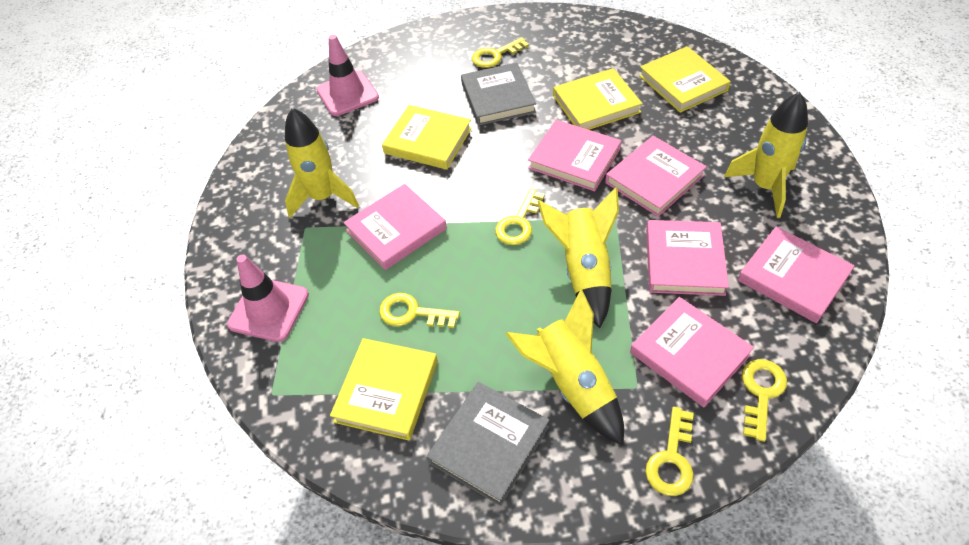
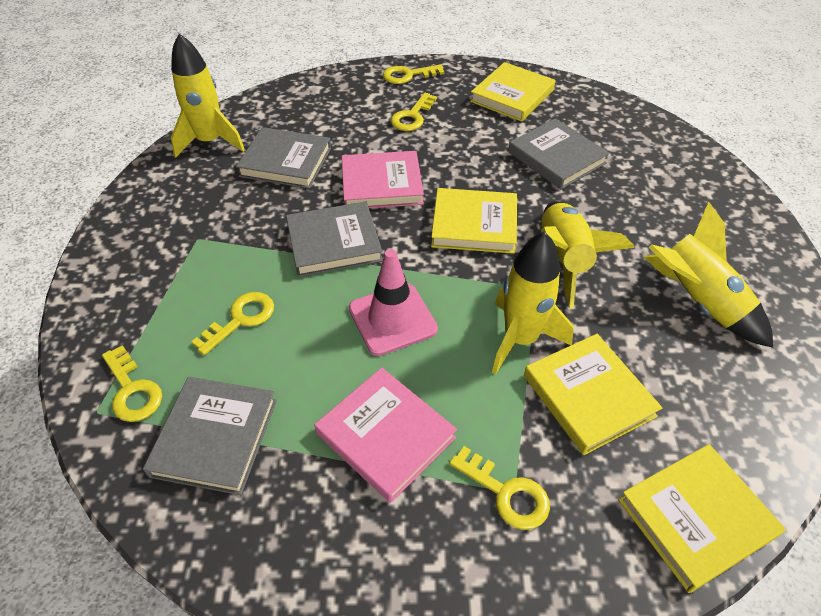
grey book: 2 -> 4
pink book: 6 -> 2
pink traffic cone: 2 -> 1

